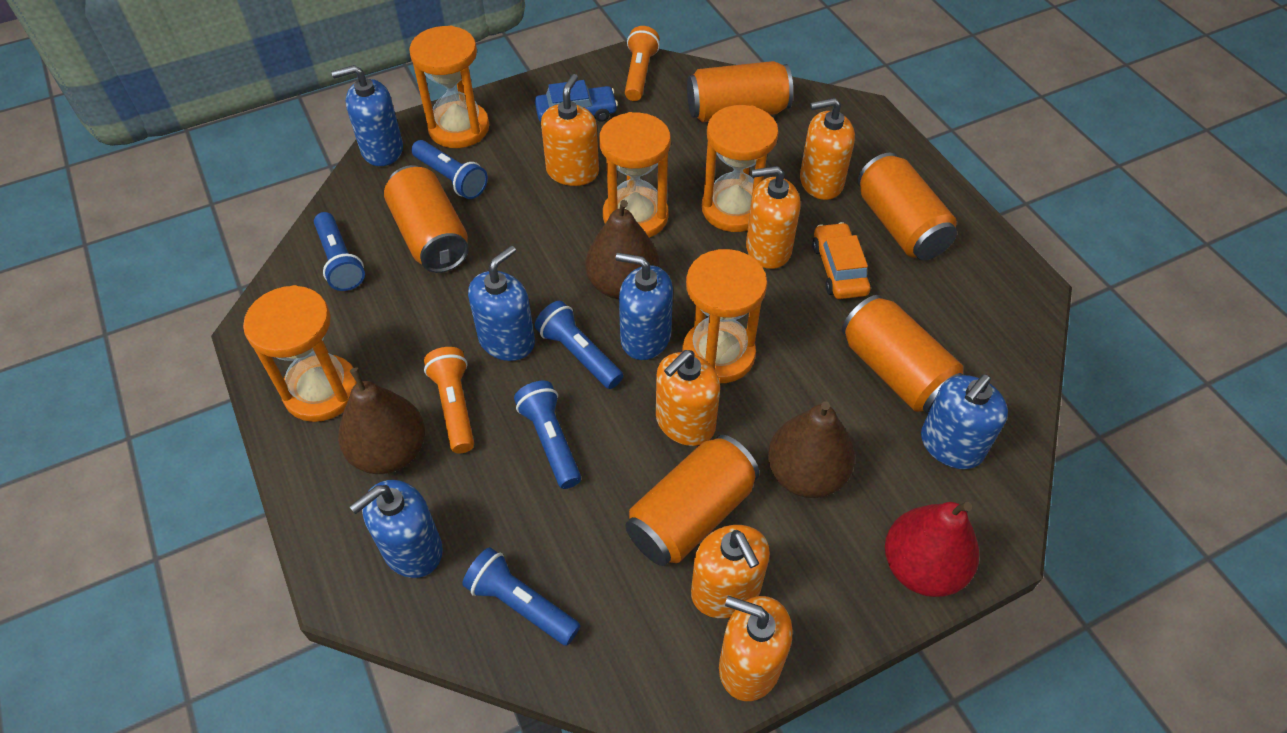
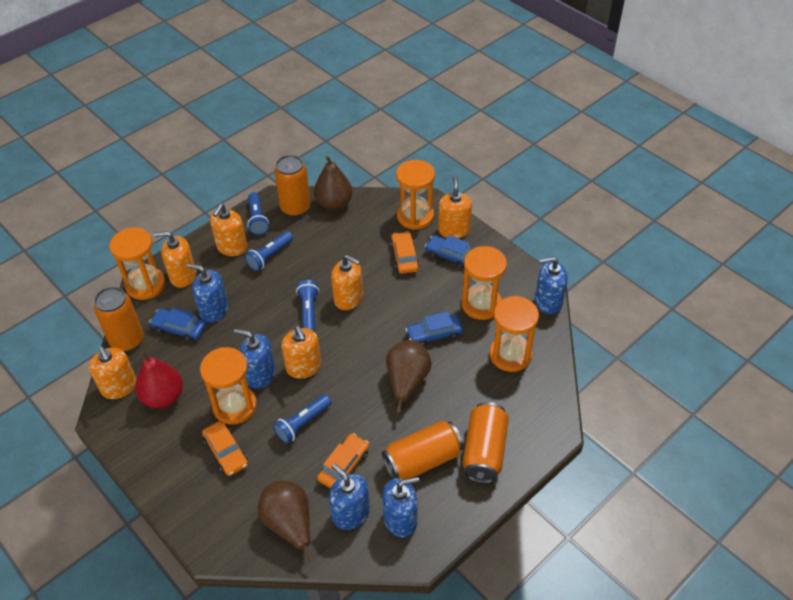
blue car: 1 -> 3
blue flashlight: 5 -> 4
orange can: 5 -> 4
orange car: 1 -> 3
orange flashlight: 2 -> 0

